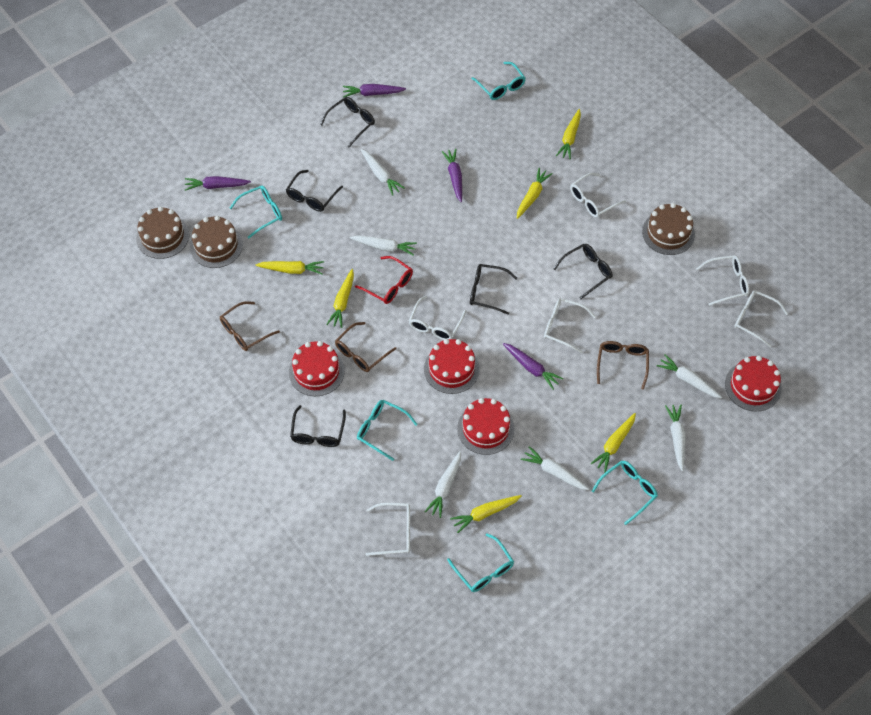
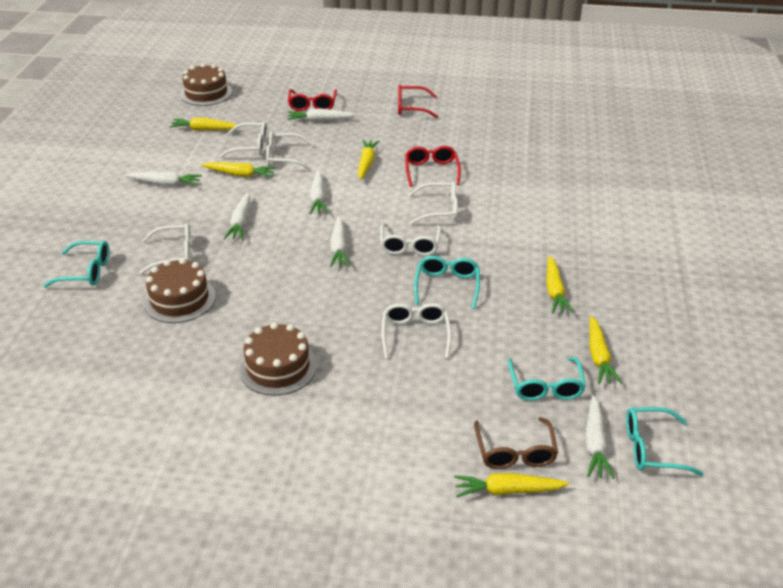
black glasses: 5 -> 0
brown glasses: 3 -> 1
purple carrot: 4 -> 0
red cake: 4 -> 0
red glasses: 1 -> 3
turquoise glasses: 5 -> 4

